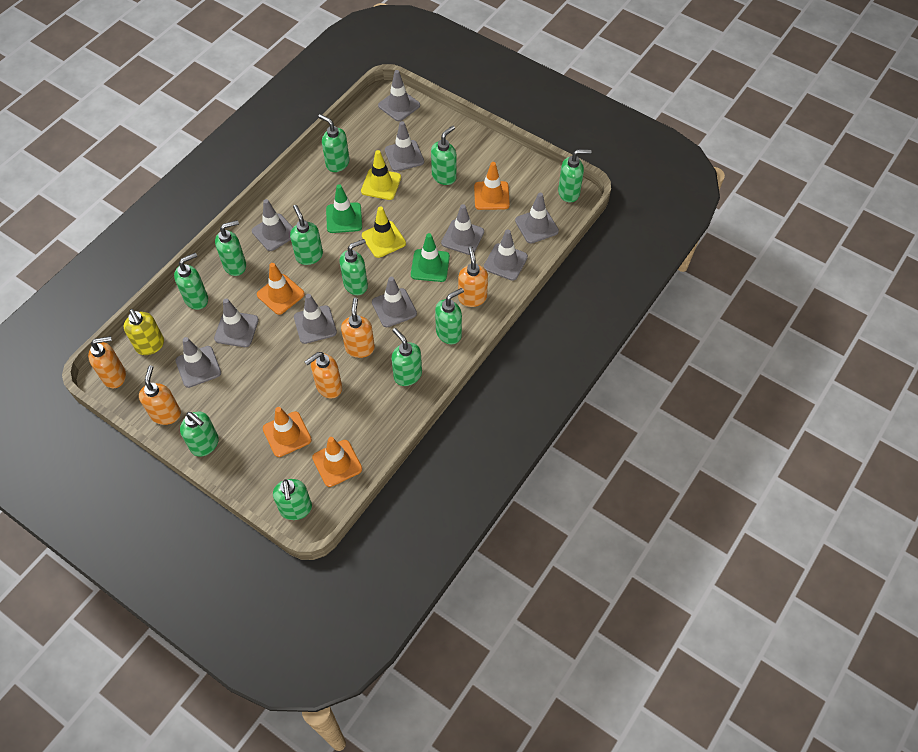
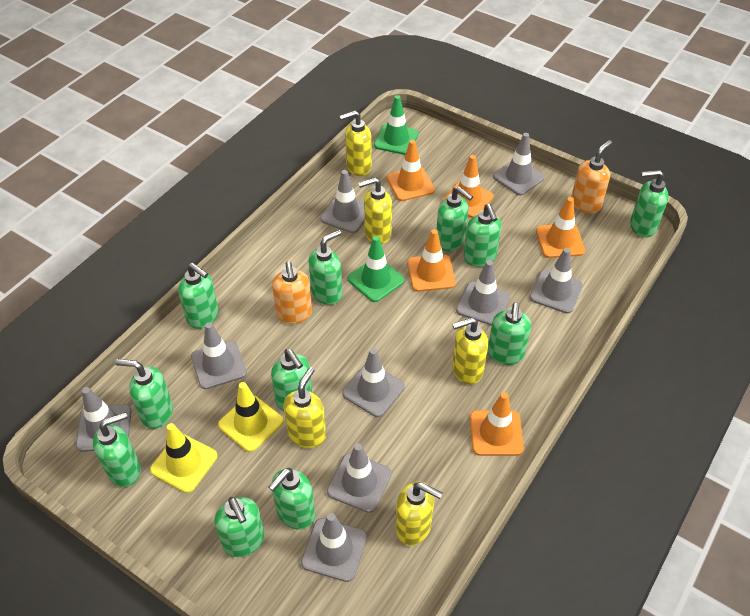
grey traffic cone: 10 -> 9
orange soap dispenser: 5 -> 2
orange traffic cone: 4 -> 5
yellow soap dispenser: 1 -> 5

